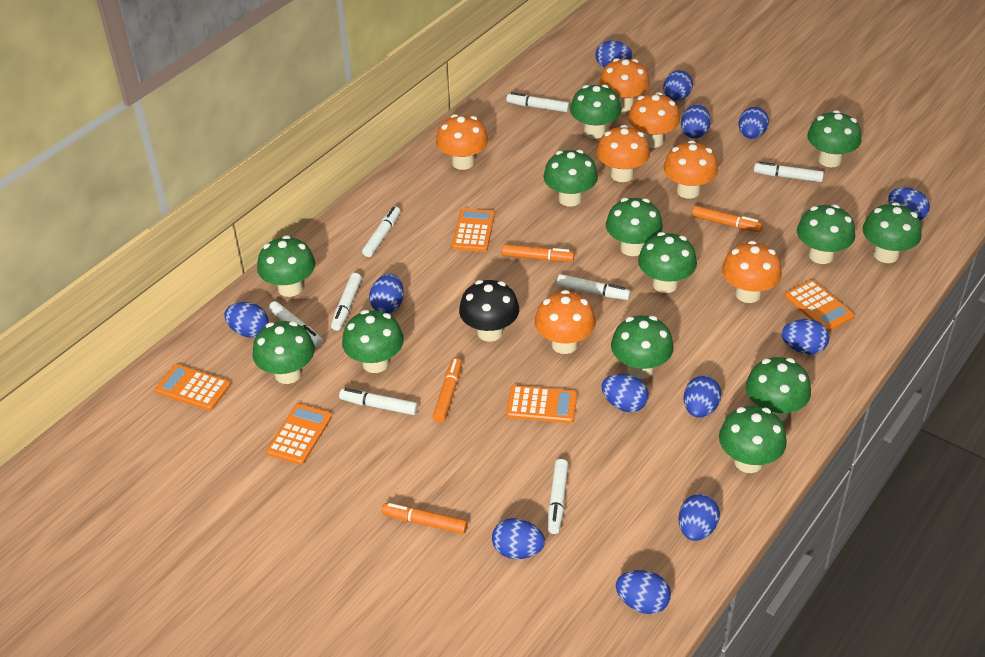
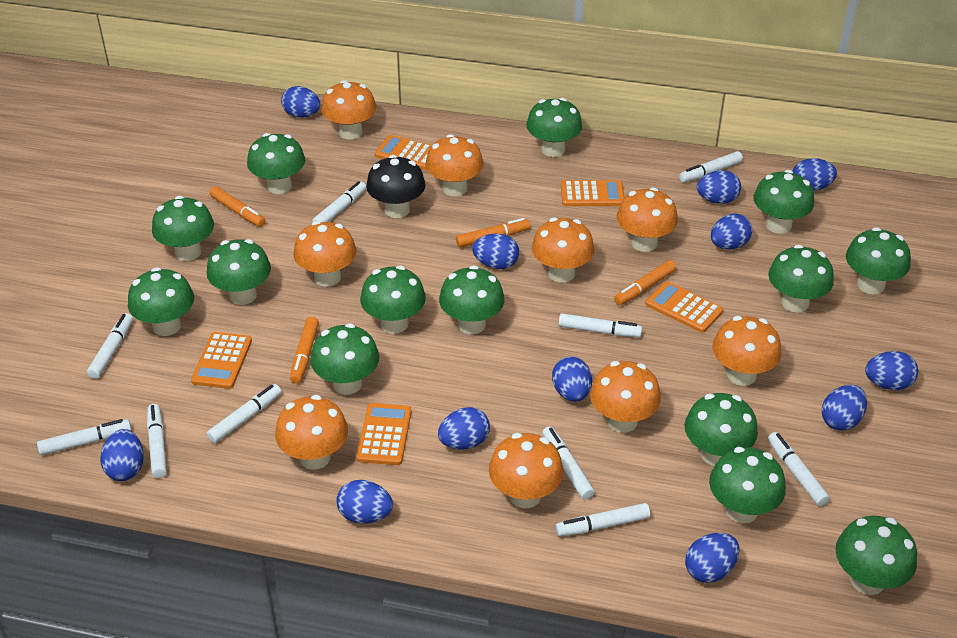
blue egg: 13 -> 12
green mushroom: 13 -> 14
orange mushroom: 7 -> 9
white marker: 8 -> 10

